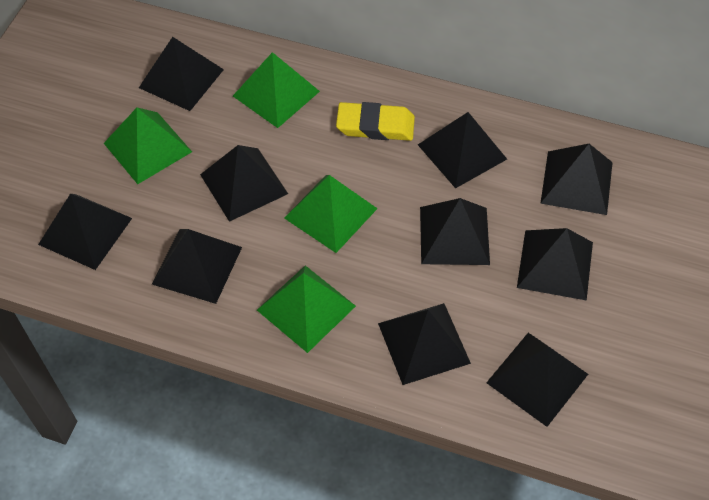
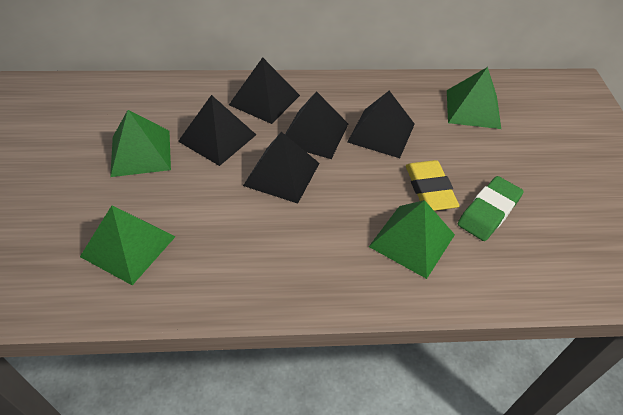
black pyramid: 10 -> 5
green eraser: 0 -> 1

